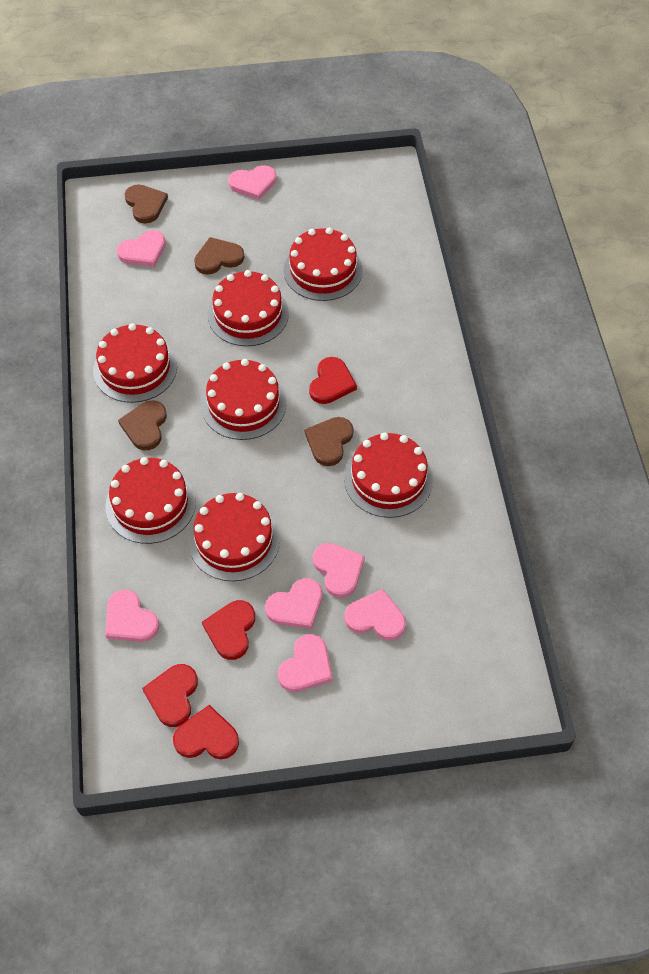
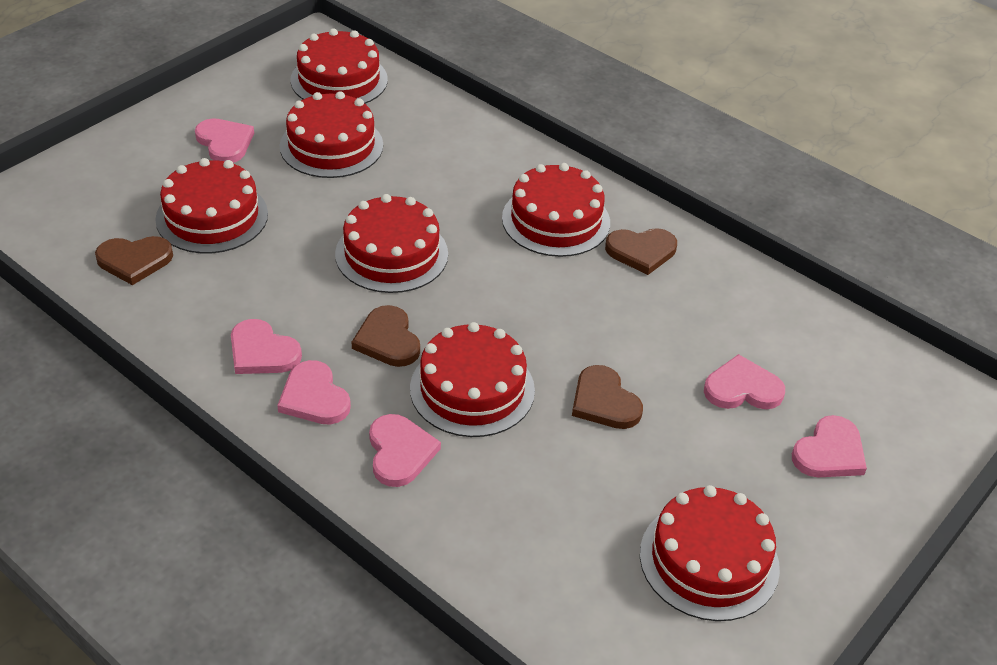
pink heart: 7 -> 6
red heart: 4 -> 0

